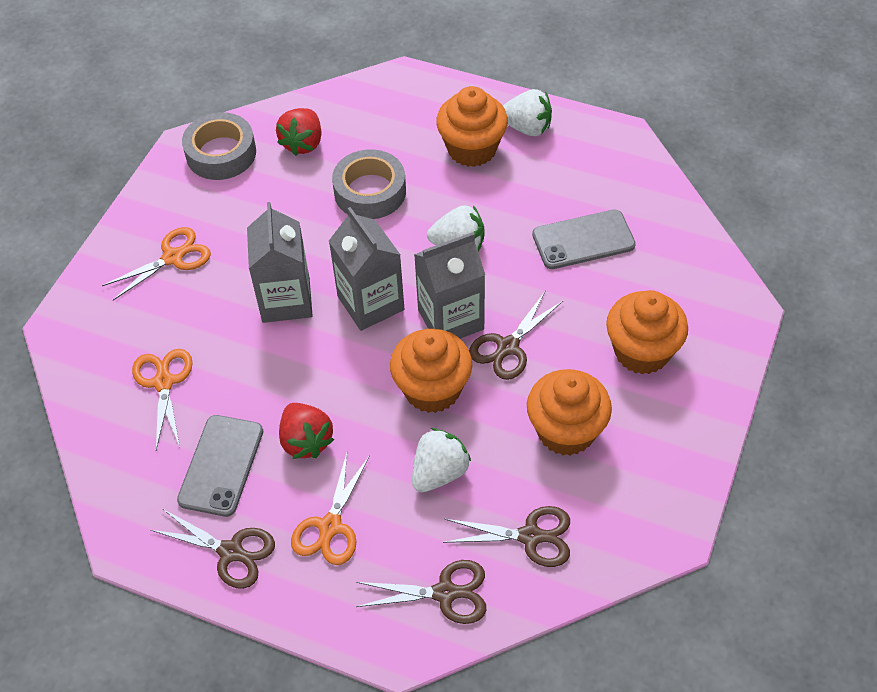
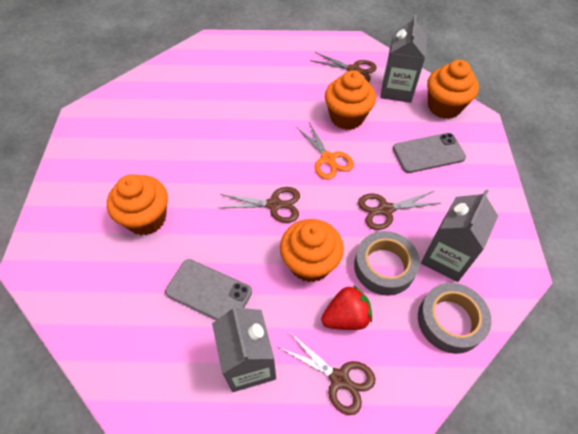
orange scissors: 3 -> 1
red strawberry: 2 -> 1
white strawberry: 3 -> 0

